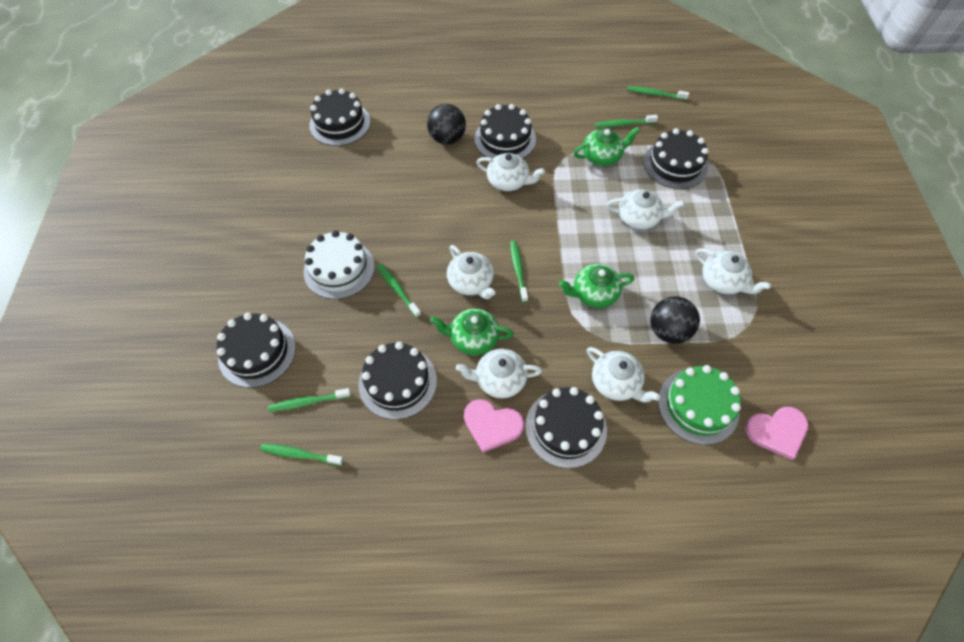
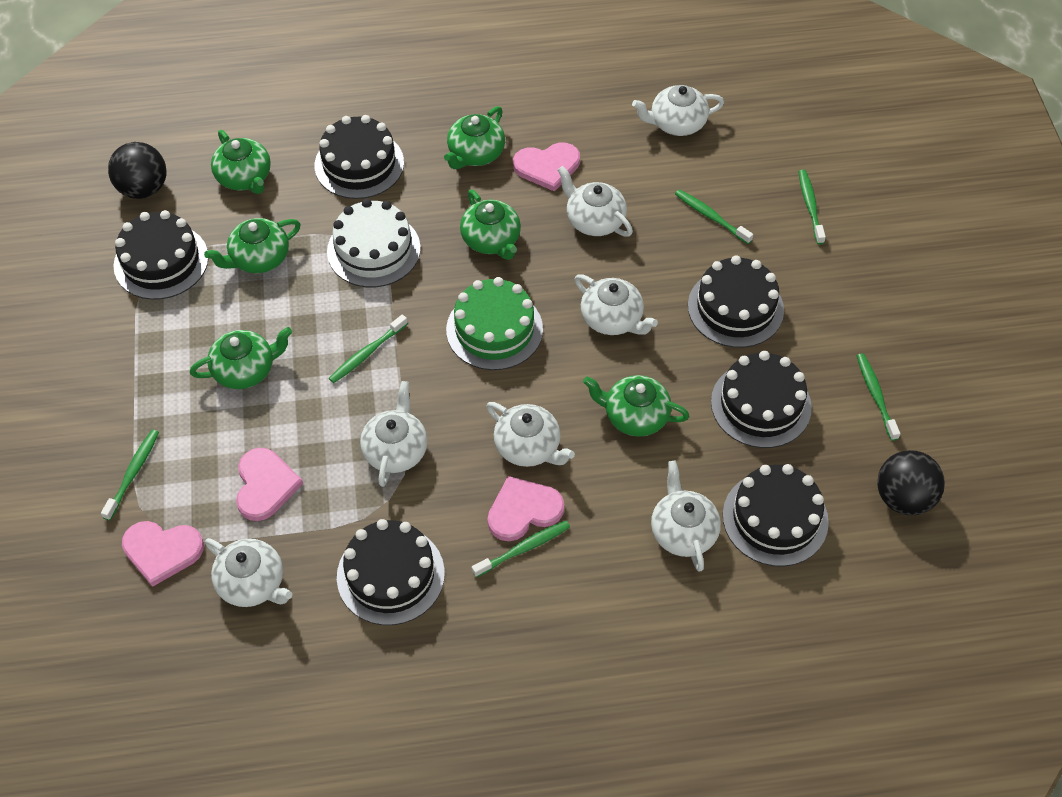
green teapot: 3 -> 6
pink heart: 2 -> 4
white teapot: 6 -> 7

